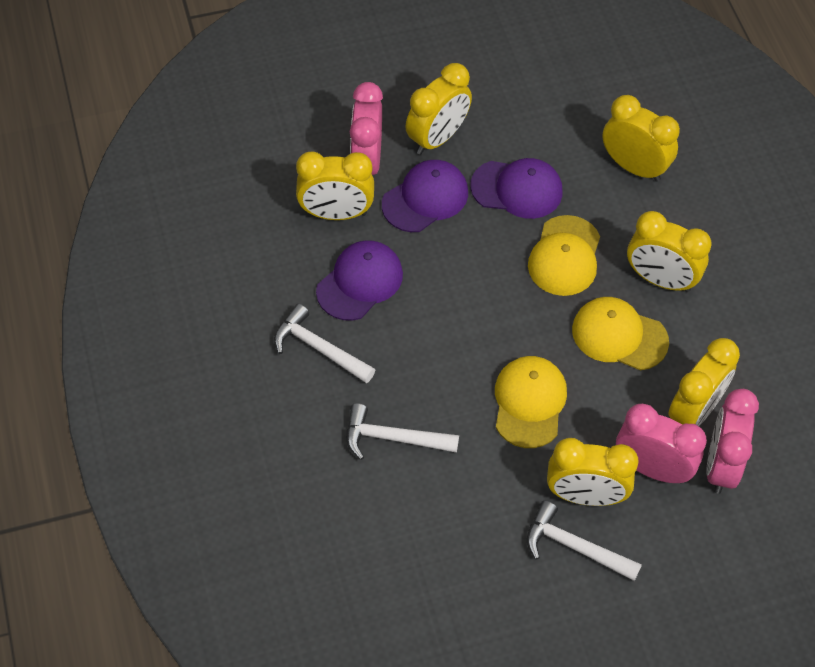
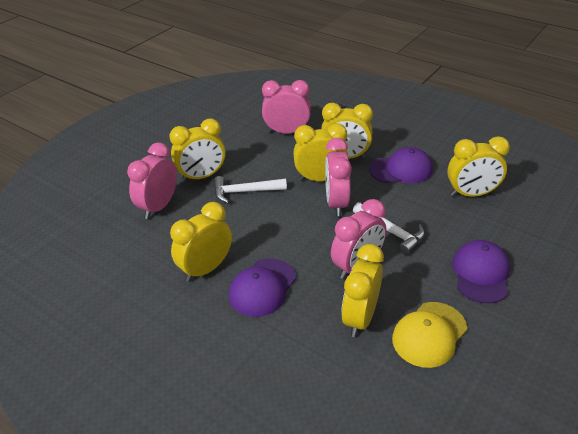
pink clock: 3 -> 4
white hammer: 3 -> 2
yellow cap: 3 -> 1

